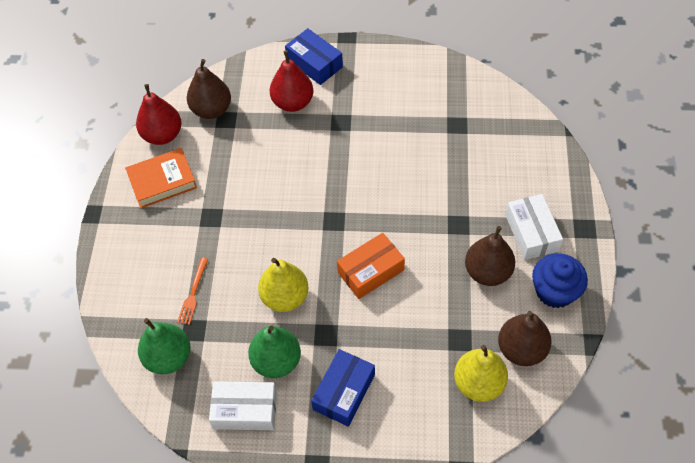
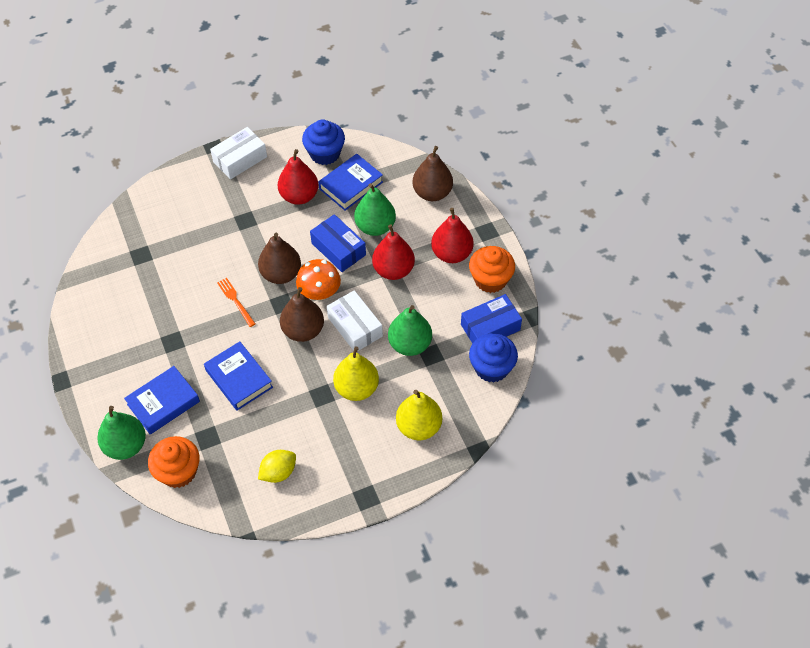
blue book: 0 -> 3
blue cupcake: 1 -> 2
green pear: 2 -> 3
orange book: 1 -> 0
orange box: 1 -> 0
orange cupcake: 0 -> 2
orange mushroom: 0 -> 1
red pear: 2 -> 3
yellow lemon: 0 -> 1

